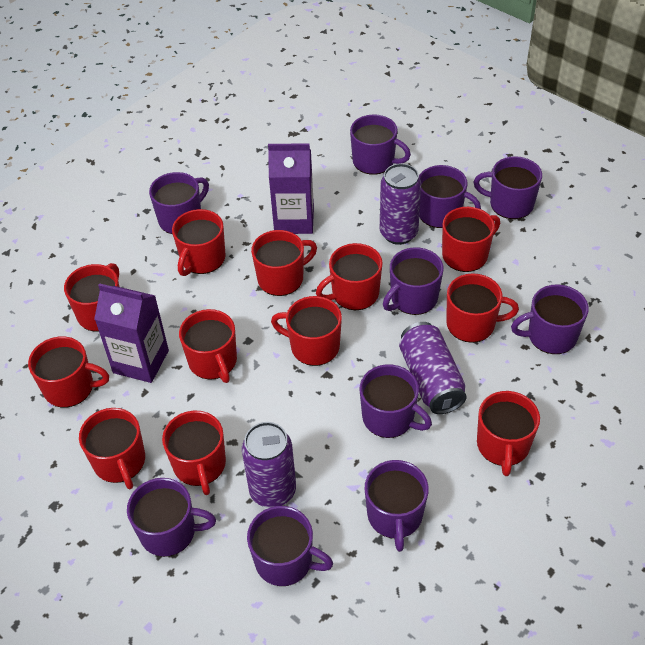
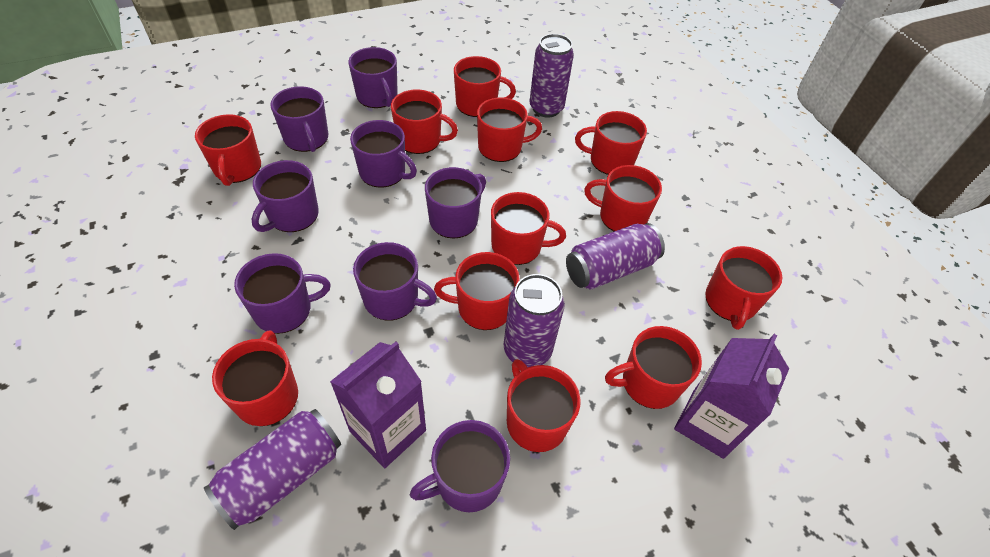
purple can: 3 -> 4
purple mug: 10 -> 8

